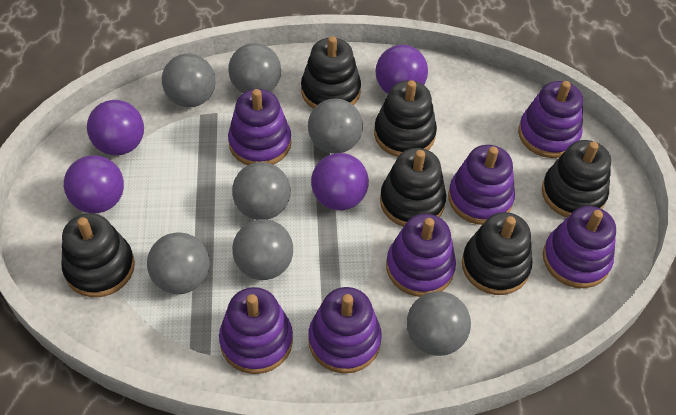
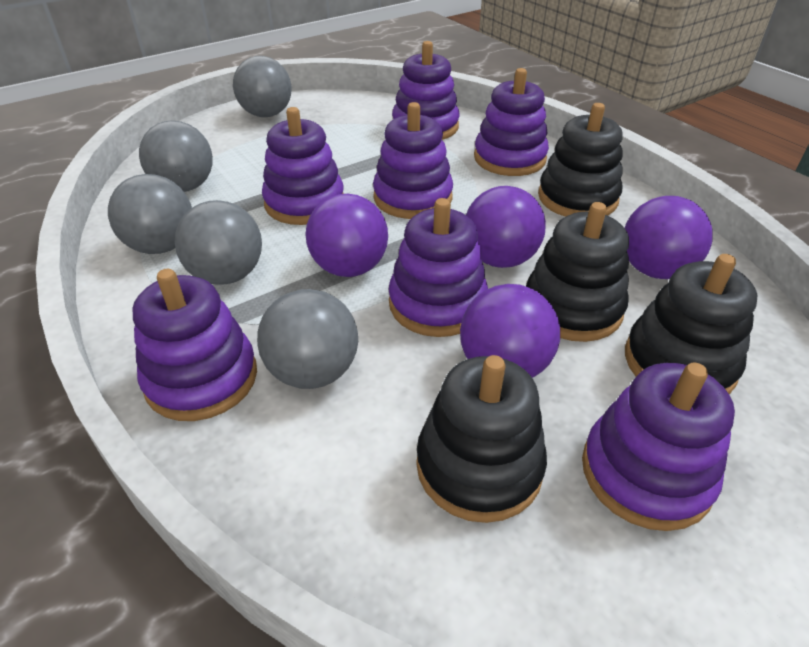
black stacking toy: 6 -> 4
grey ball: 7 -> 5

